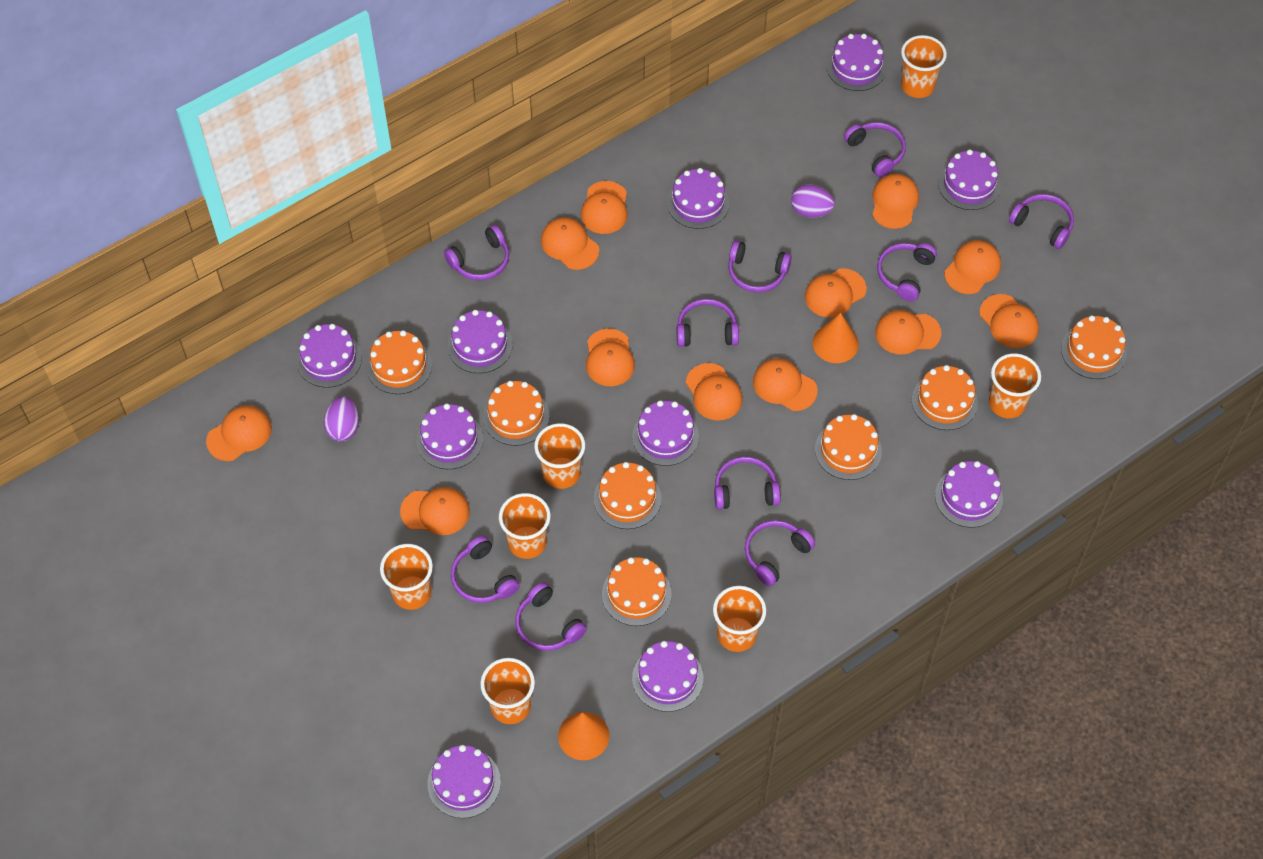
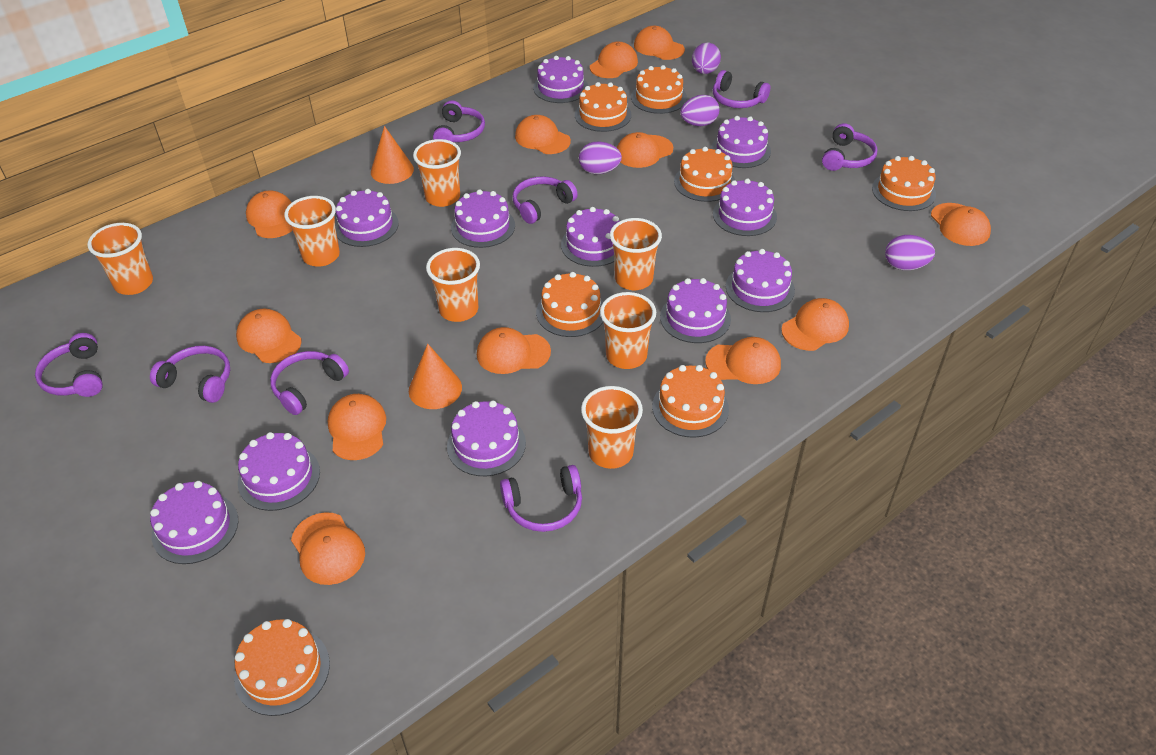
purple cake: 10 -> 11
purple egg: 2 -> 4
purple headphones: 10 -> 8

